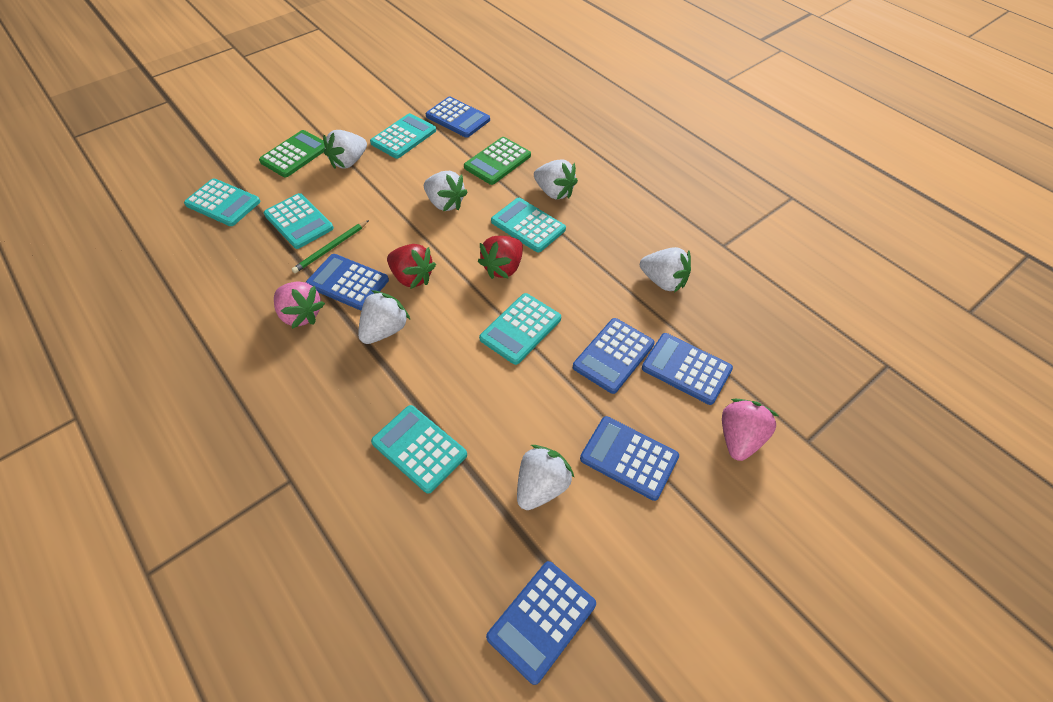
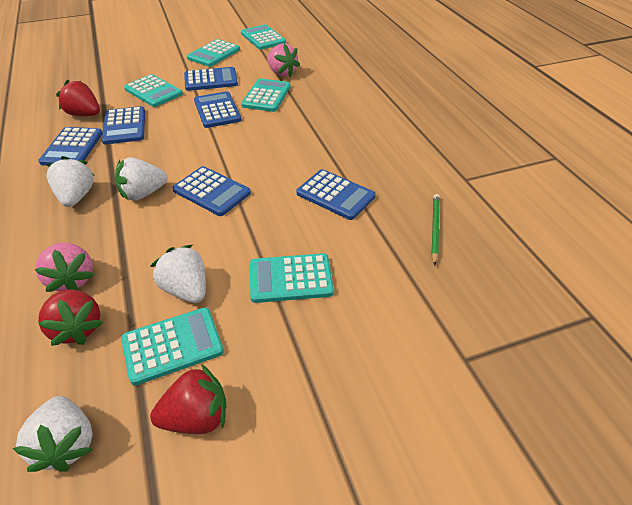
green calculator: 2 -> 0
red strawberry: 2 -> 3
white strawberry: 6 -> 4

